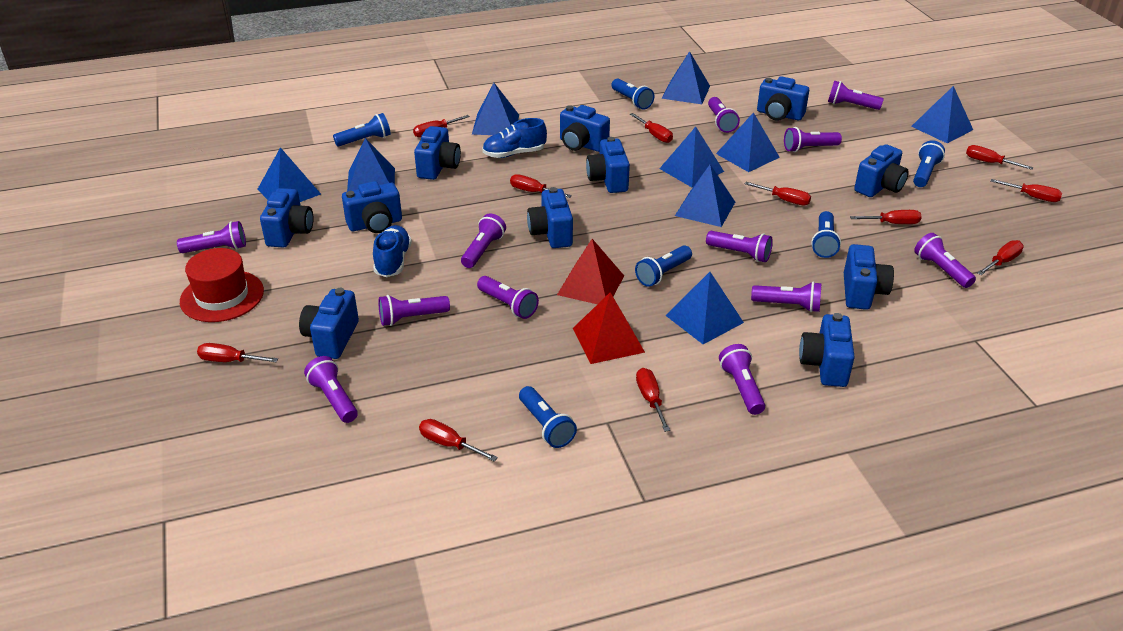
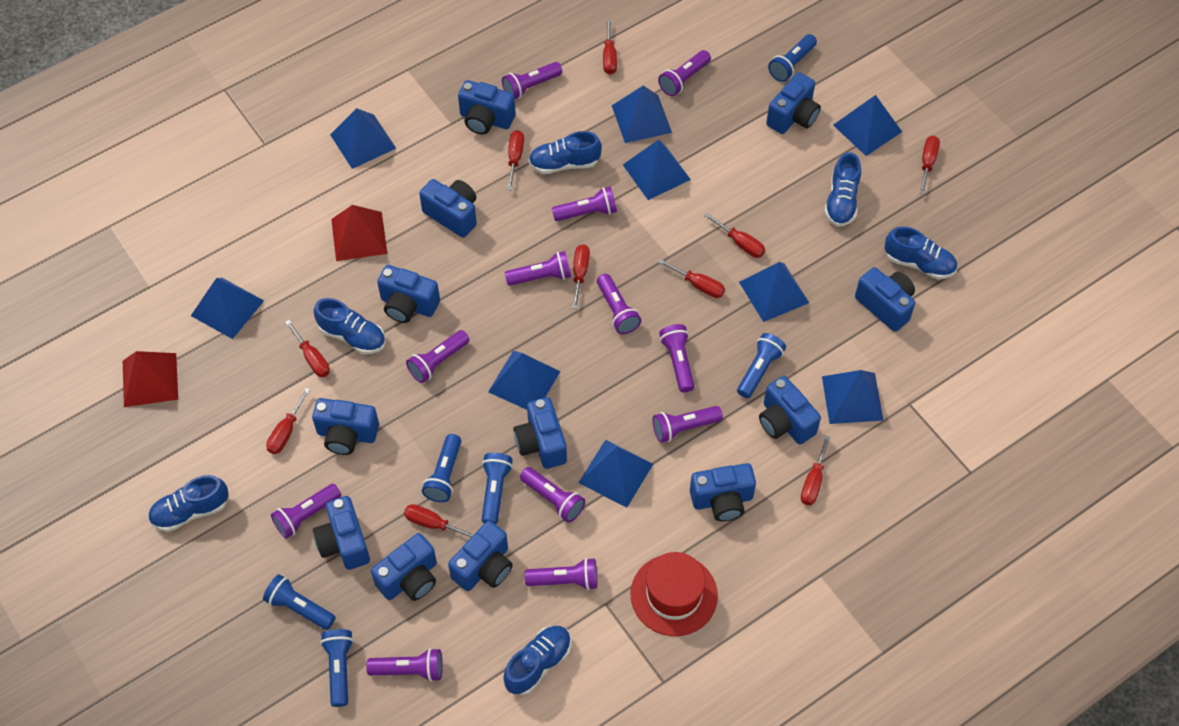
blue camera: 11 -> 12
blue shoe: 2 -> 6
red screwdriver: 11 -> 10

